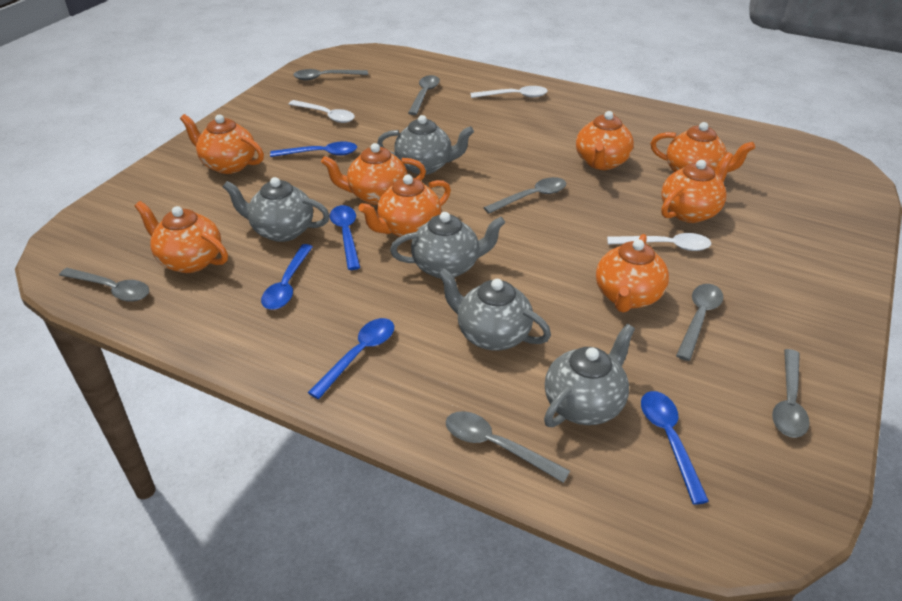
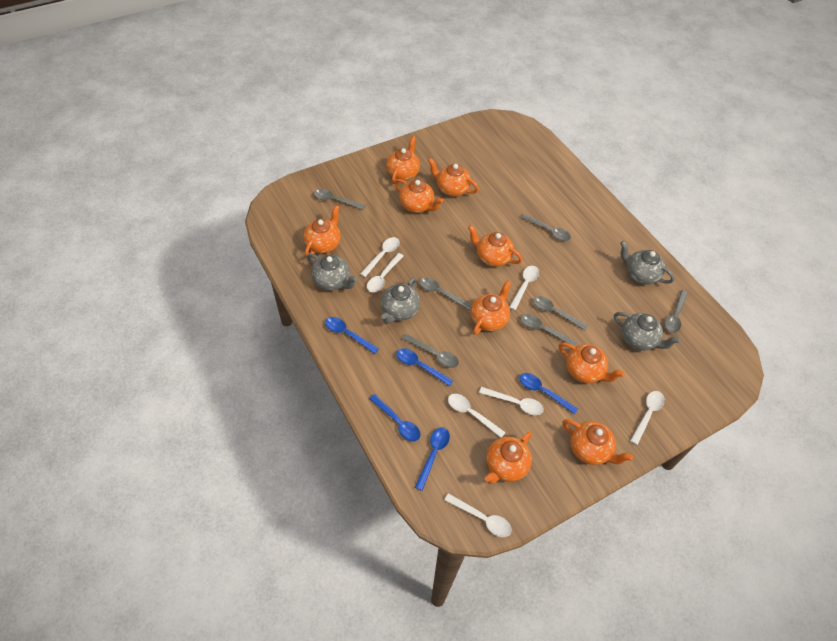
grey teapot: 5 -> 4
orange teapot: 8 -> 9
white spoon: 3 -> 7

